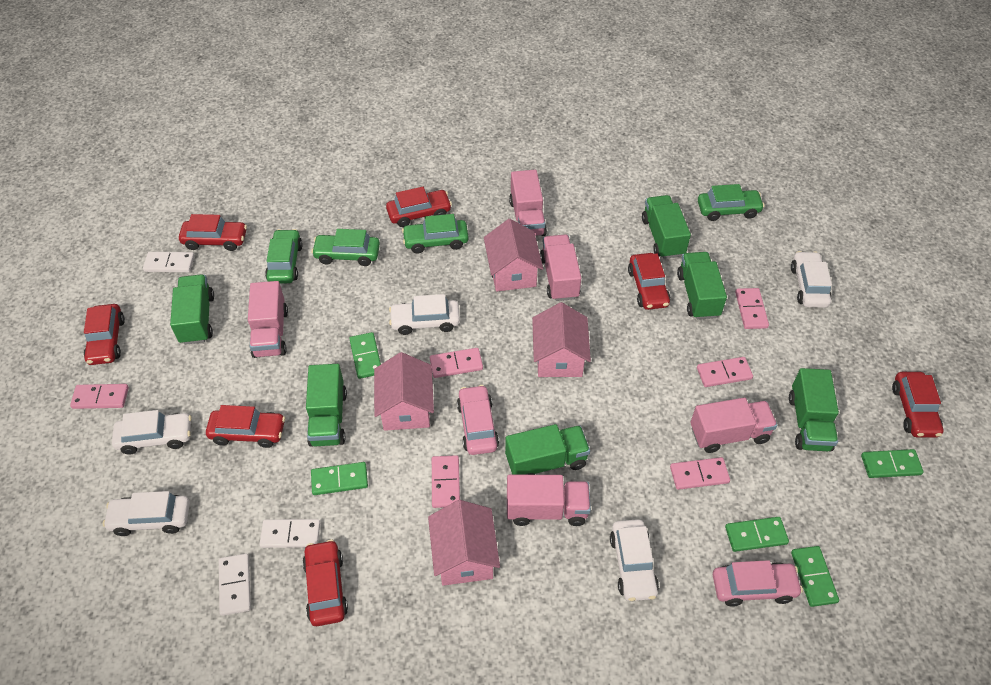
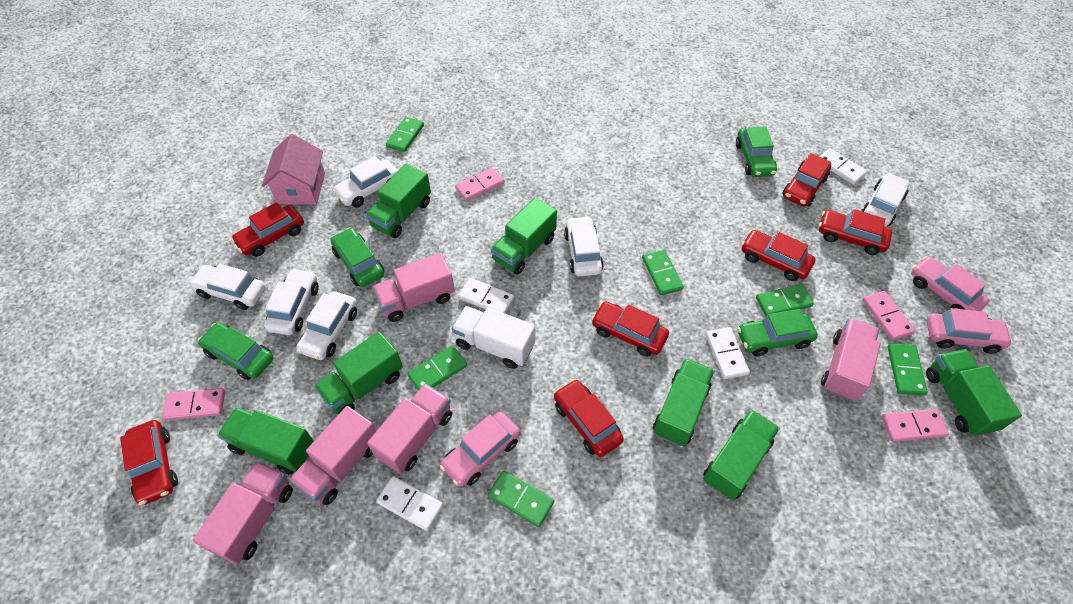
green domino: 5 -> 6
green truck: 6 -> 7
pink car: 2 -> 3
pink domino: 6 -> 4
pink house: 4 -> 1
white car: 5 -> 6
white domino: 3 -> 4
white truck: 0 -> 1

